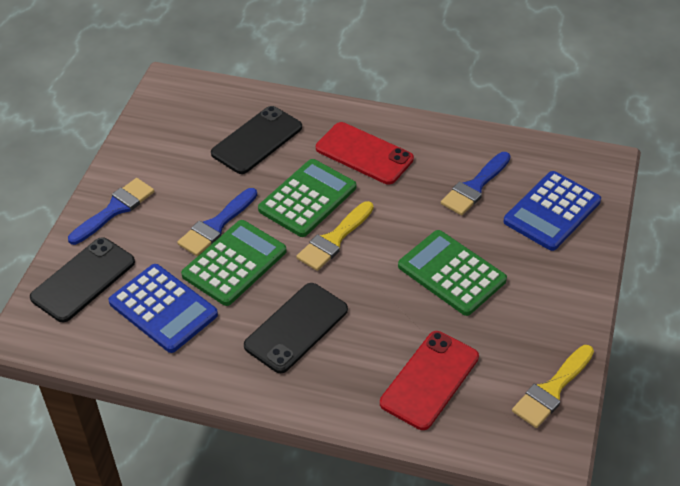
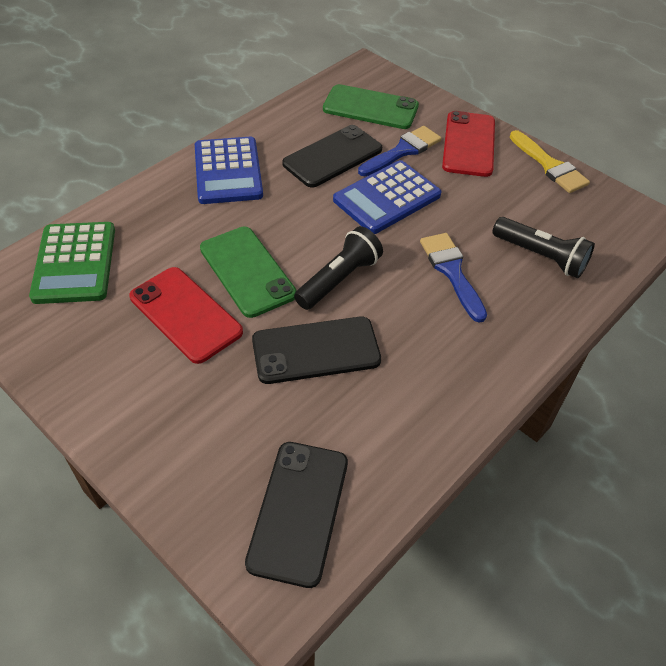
black flashlight: 0 -> 2
blue brush: 3 -> 2
green calculator: 3 -> 1
green phone: 0 -> 2
yellow brush: 2 -> 1

